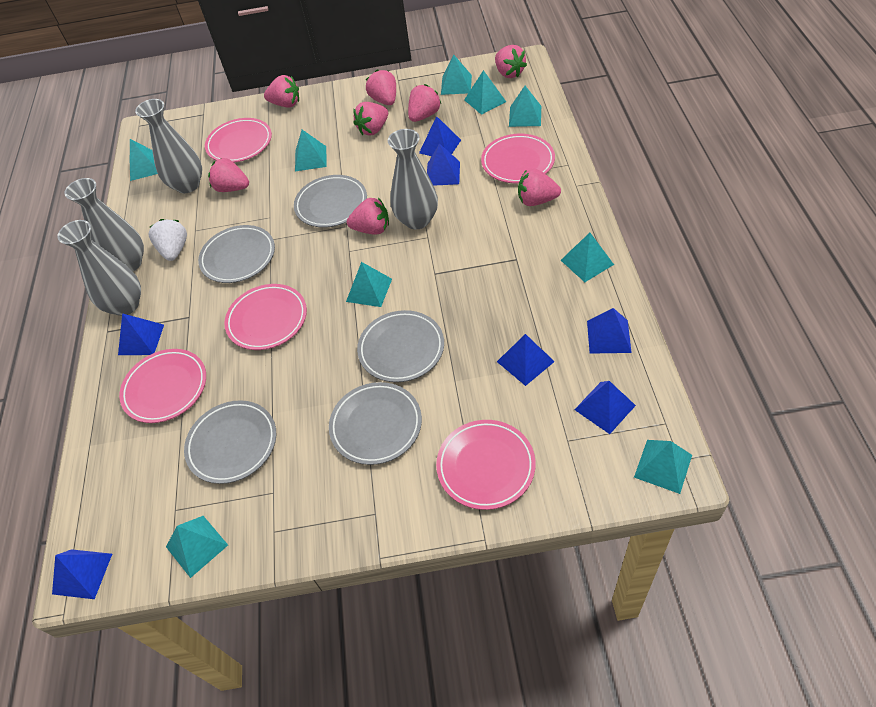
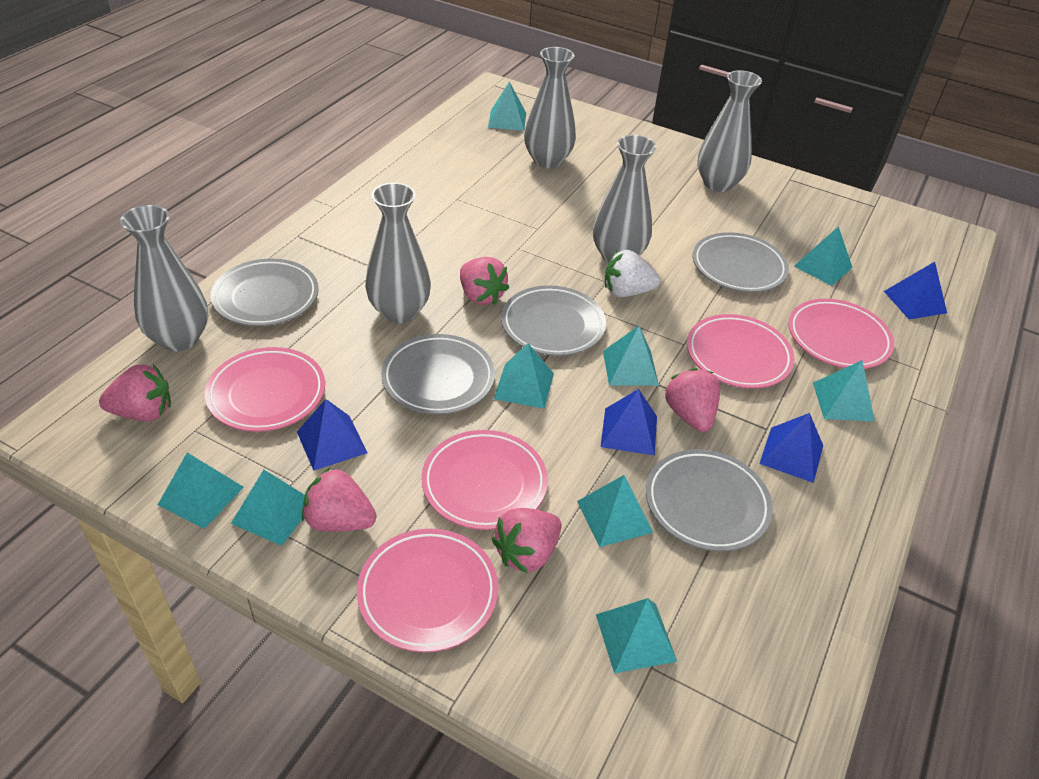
blue pyramid: 7 -> 4
grey vase: 4 -> 5
pink strawberry: 8 -> 5

